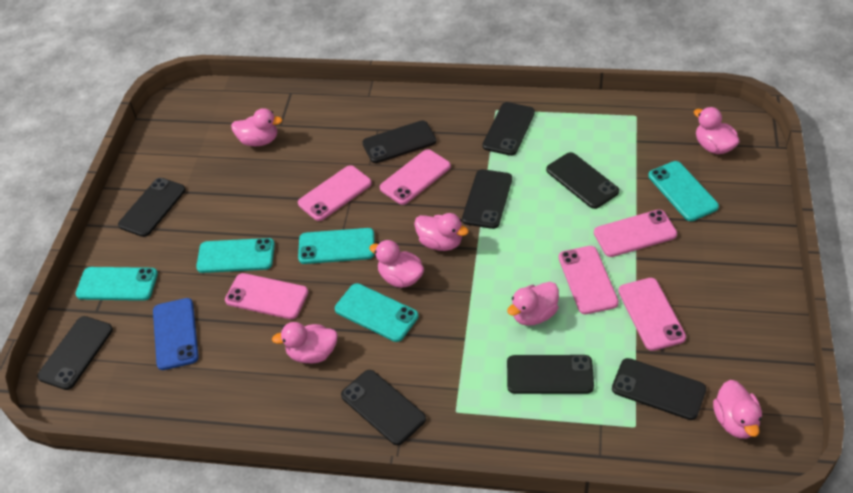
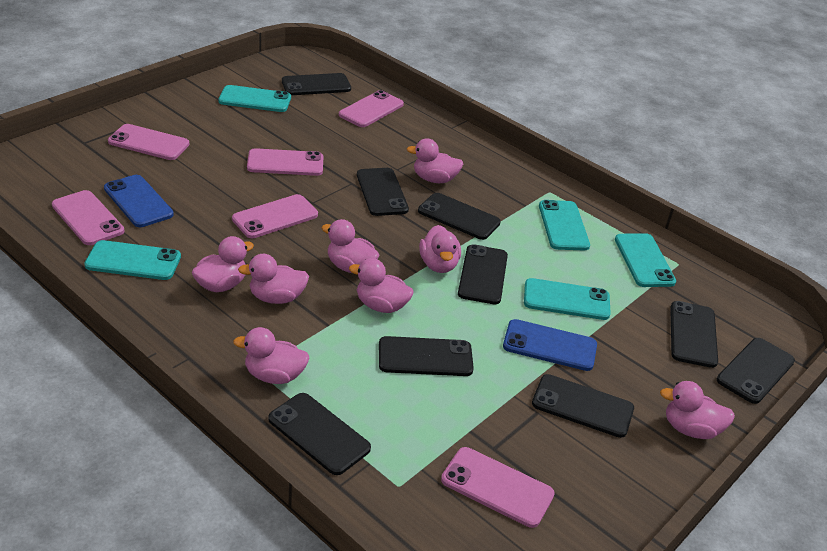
blue phone: 1 -> 2
pink duck: 7 -> 8

